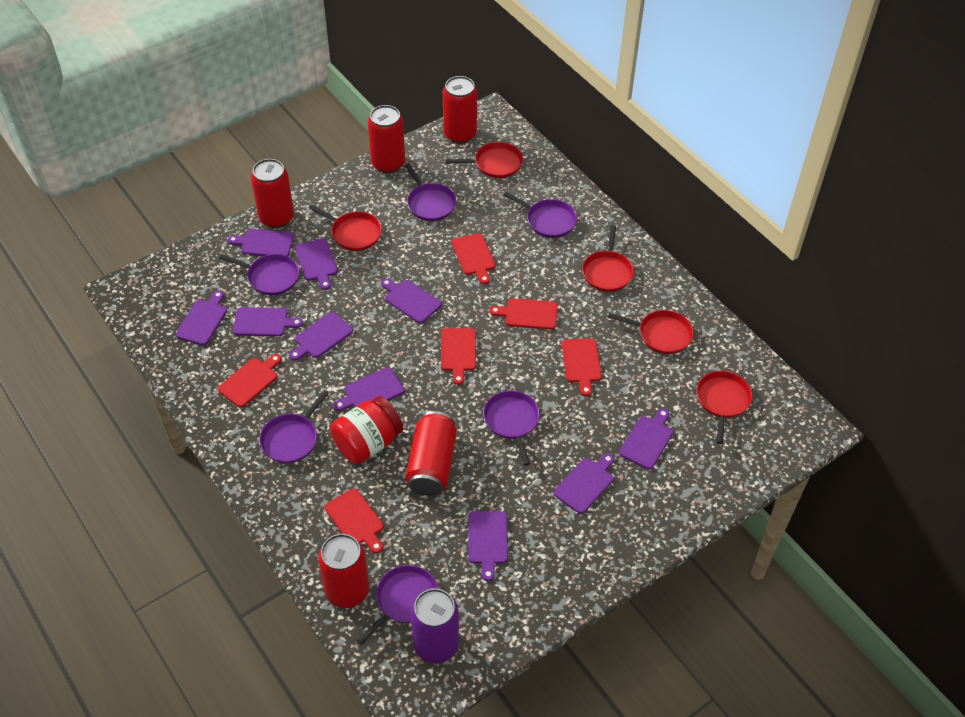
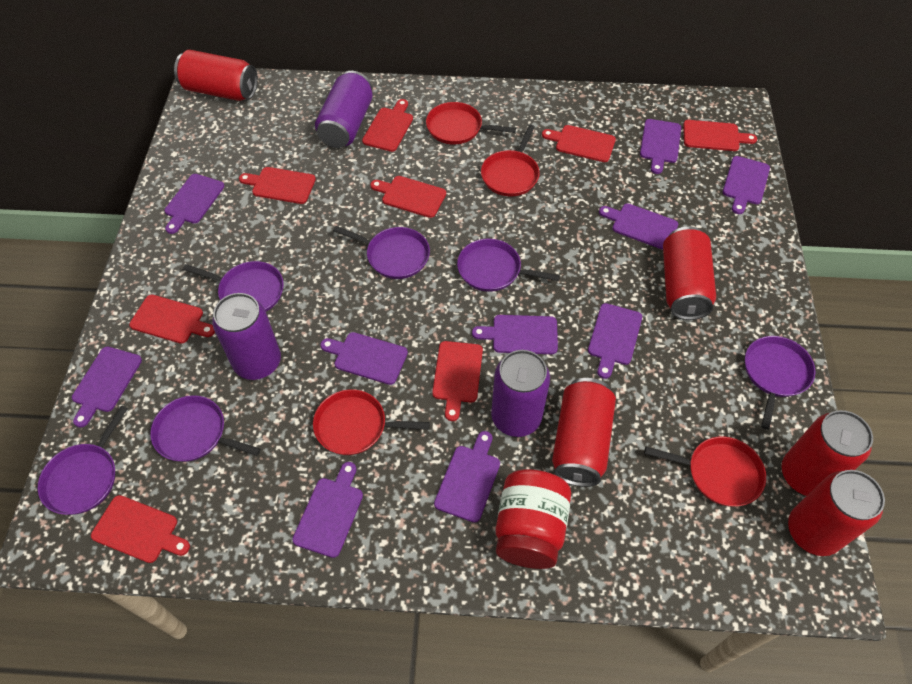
purple can: 1 -> 3
red cutting board: 6 -> 8
red pan: 5 -> 4

